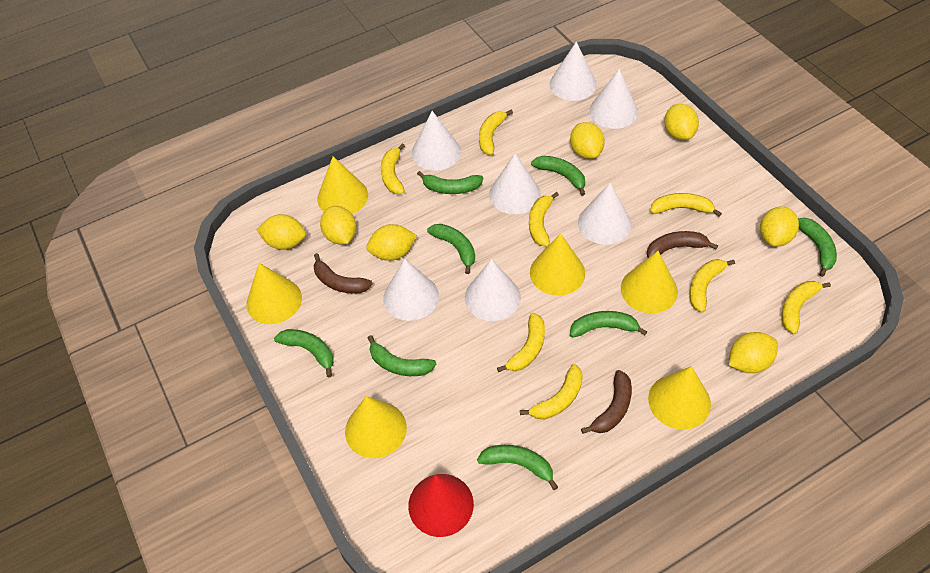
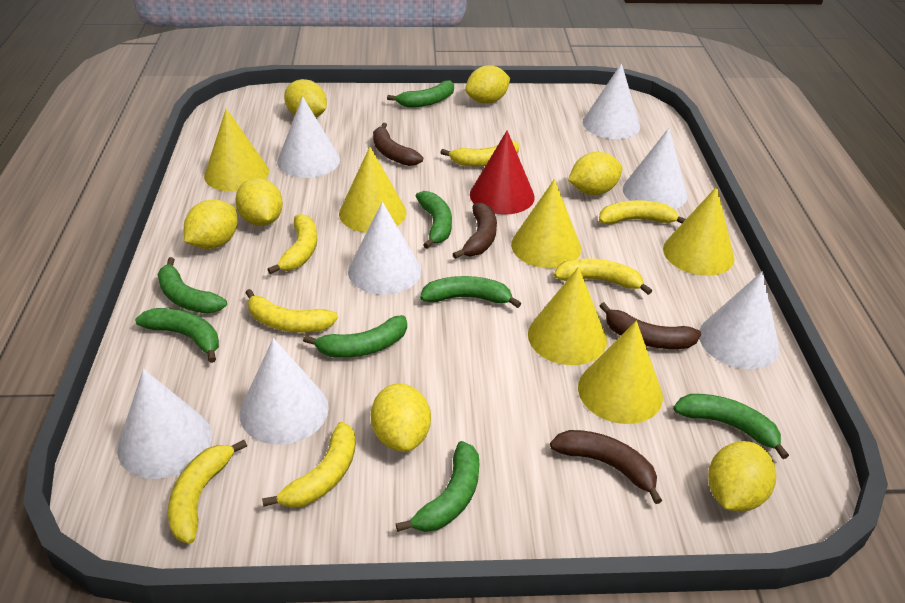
brown banana: 3 -> 4
yellow banana: 8 -> 7

